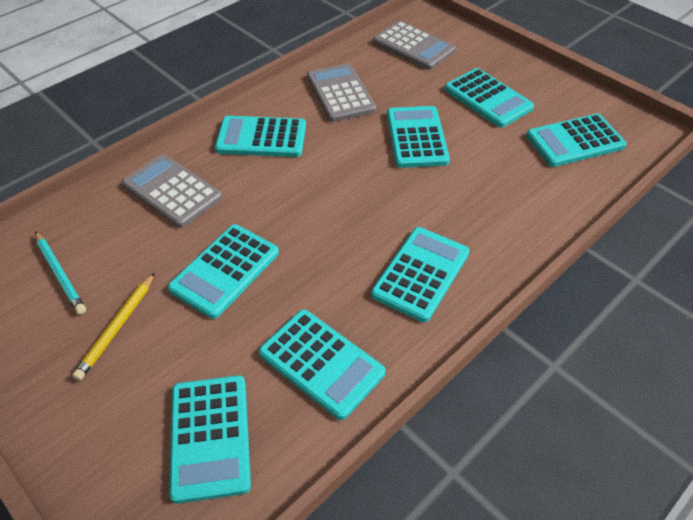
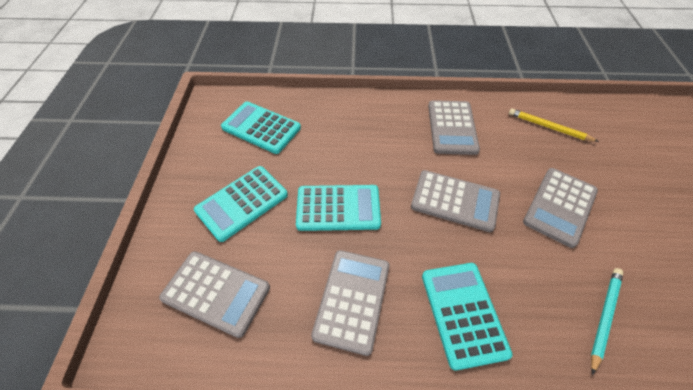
grey calculator: 3 -> 5
turquoise calculator: 8 -> 4

